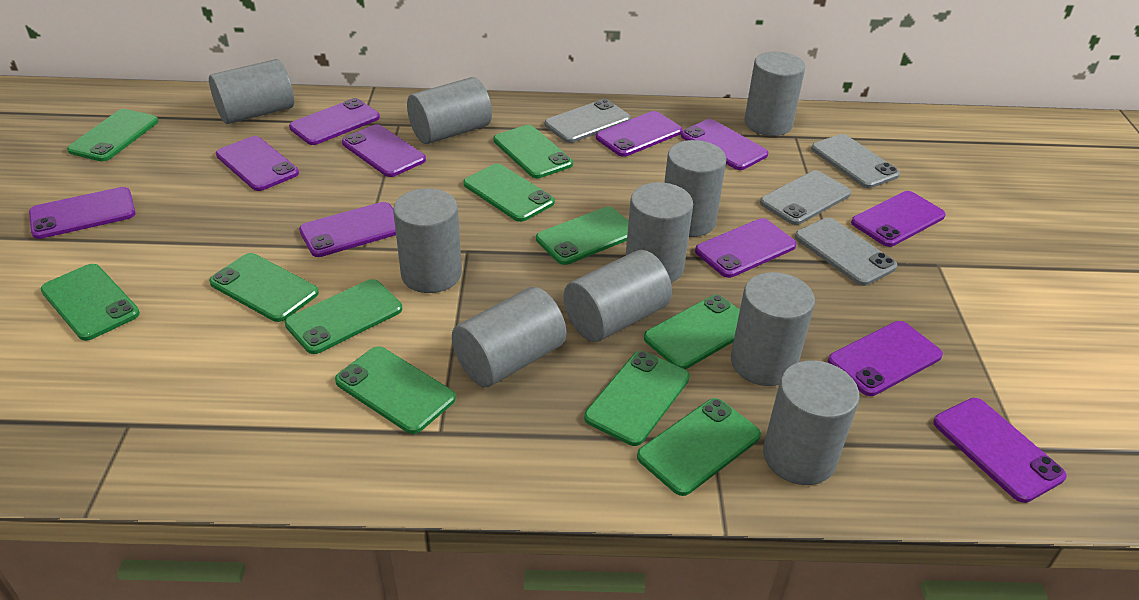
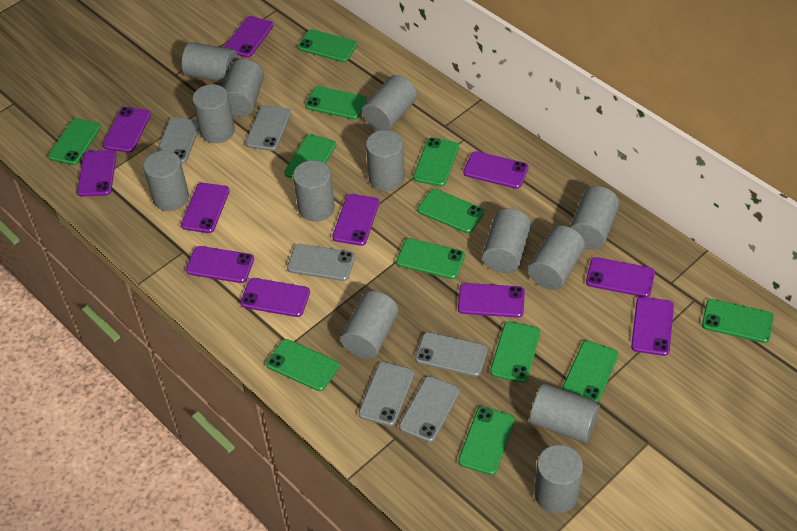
green phone: 11 -> 12
grey cylinder: 10 -> 13
grey phone: 4 -> 6

